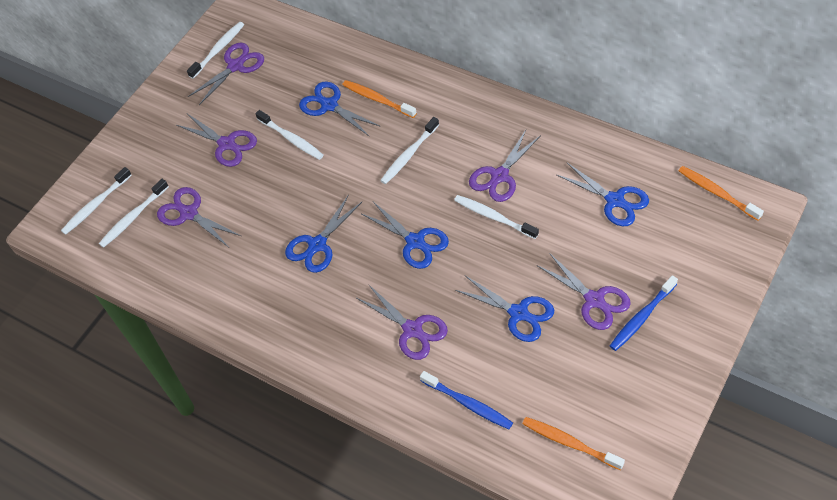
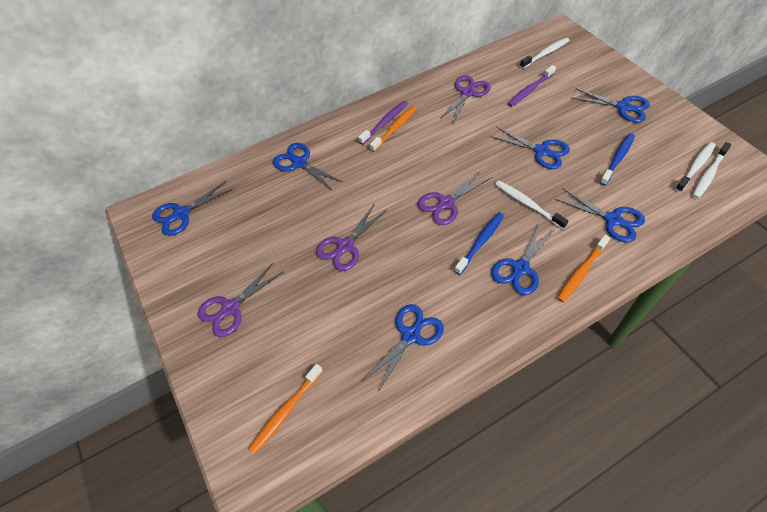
blue scissors: 5 -> 7
purple scissors: 6 -> 4
purple toothbrush: 0 -> 2
white toothbrush: 6 -> 4

